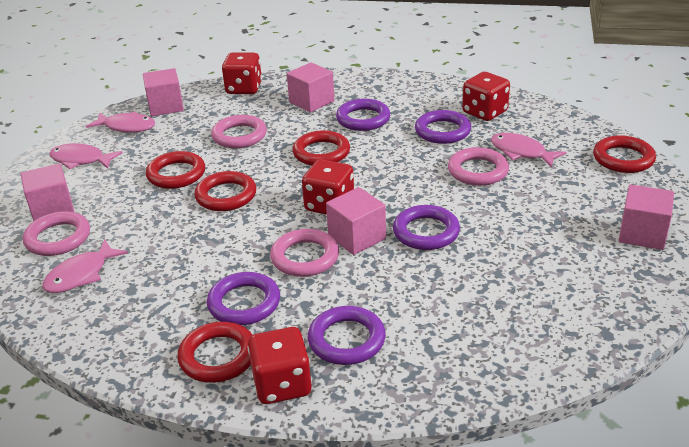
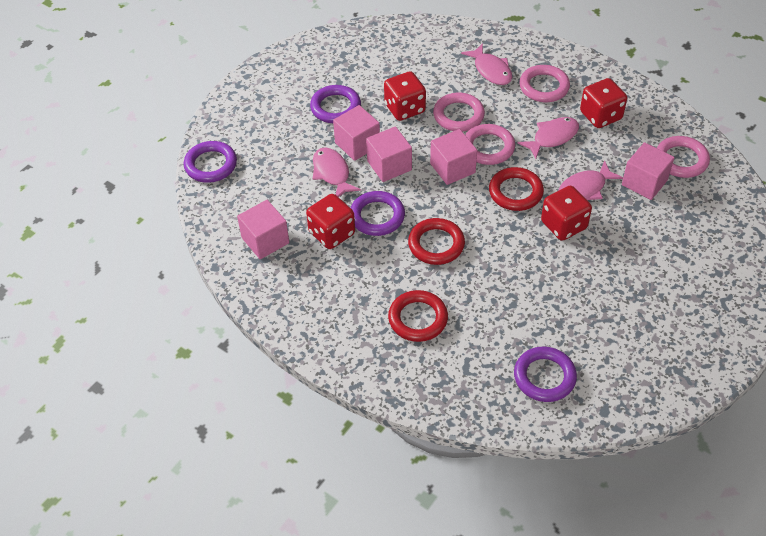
purple ring: 5 -> 4
red ring: 5 -> 3

